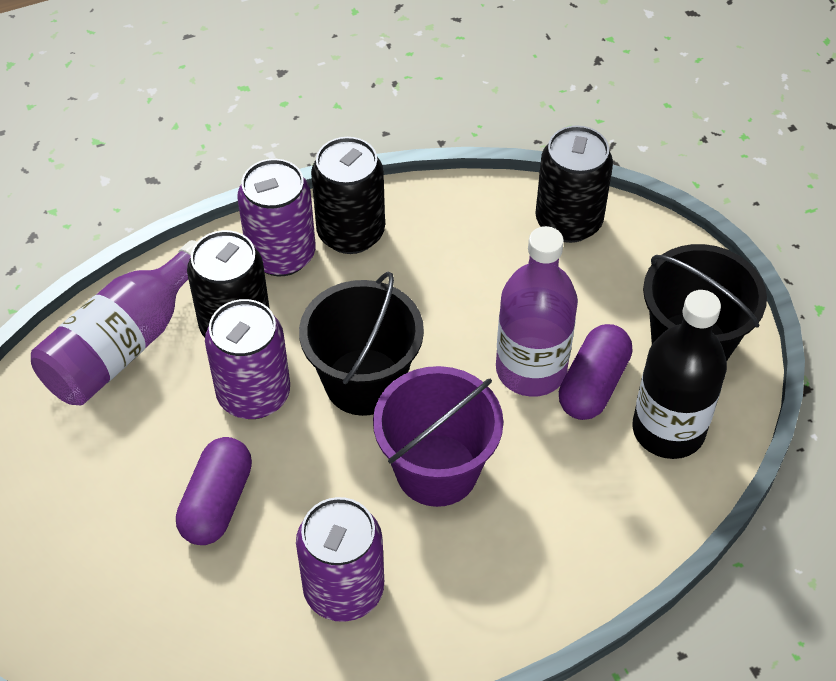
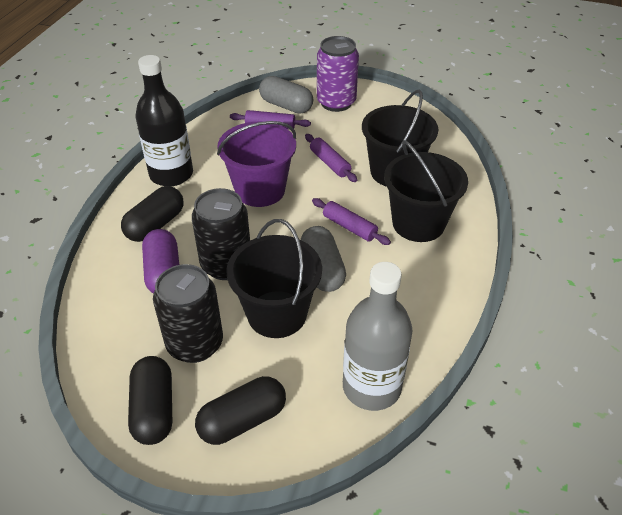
black bucket: 2 -> 3
black can: 3 -> 2
black capsule: 0 -> 3
grey bottle: 0 -> 1
grey capsule: 0 -> 2
purple bottle: 2 -> 0
purple can: 3 -> 1
purple capsule: 2 -> 1
purple rolling pin: 0 -> 3

